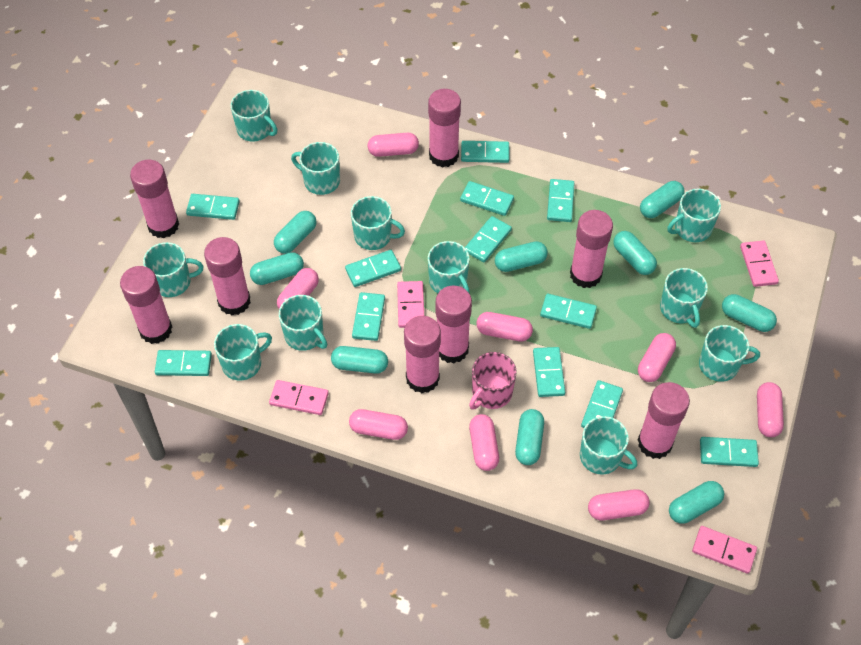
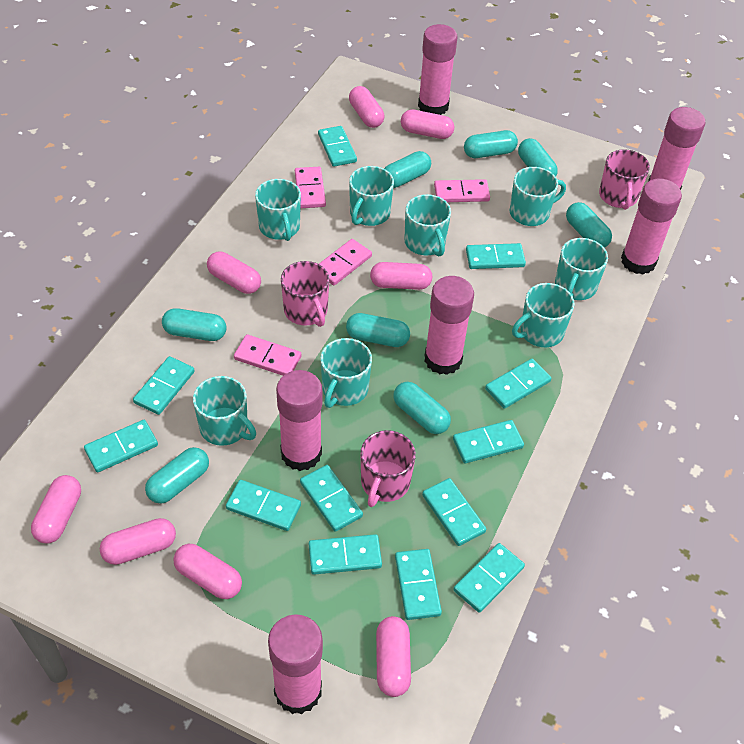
pink glue stick: 8 -> 6
pink mug: 1 -> 3
turquoise capsule: 9 -> 8
turquoise mug: 11 -> 8

